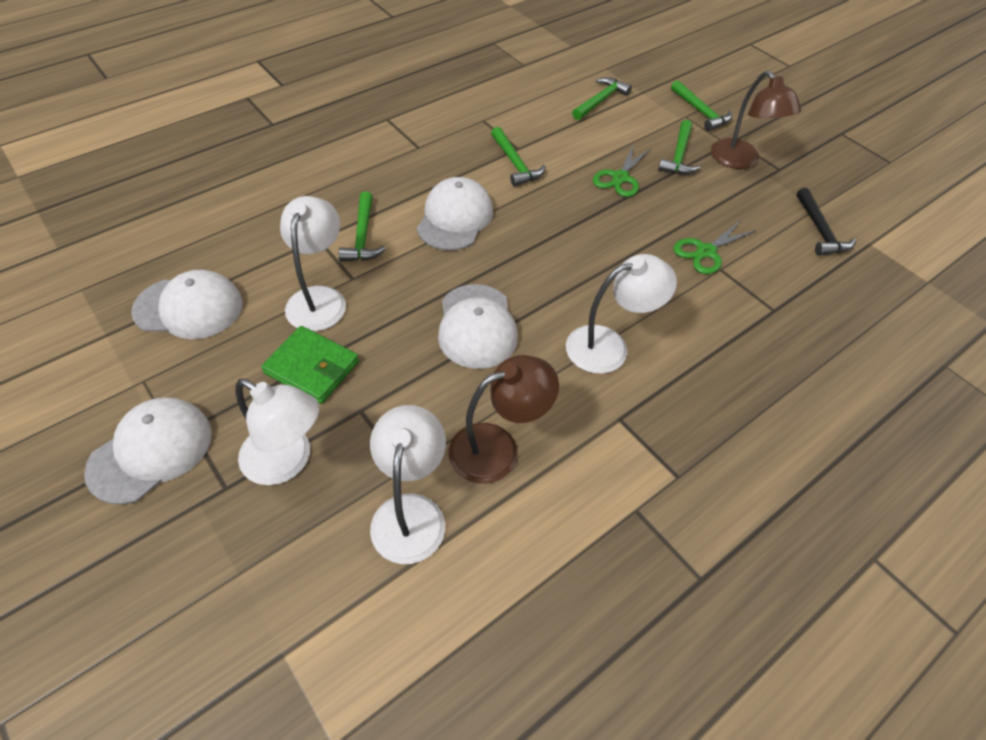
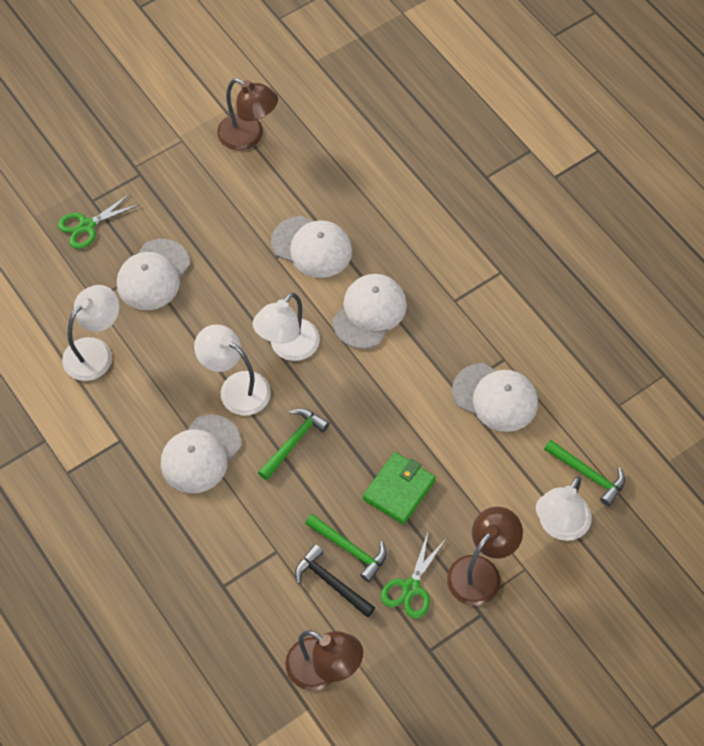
brown lamp: 2 -> 3
green hammer: 5 -> 3
white cap: 4 -> 5

